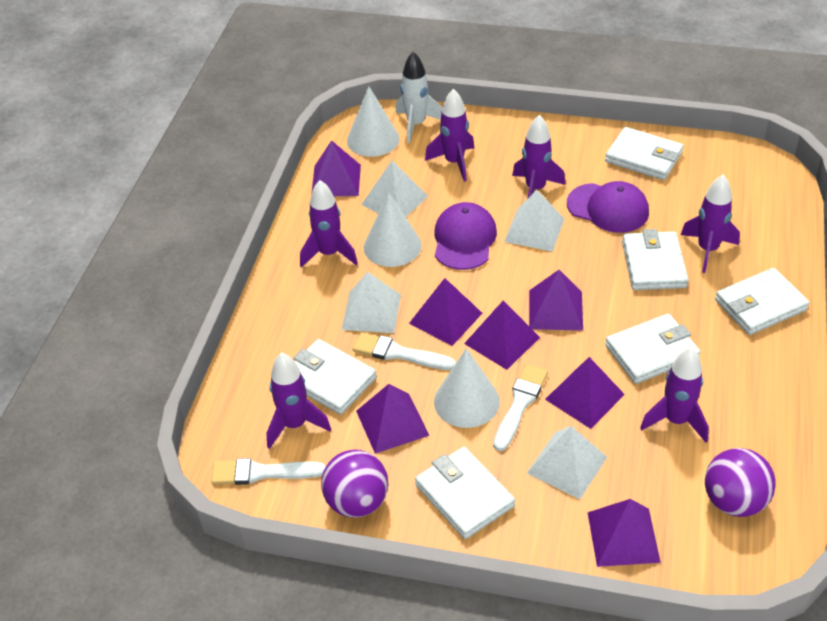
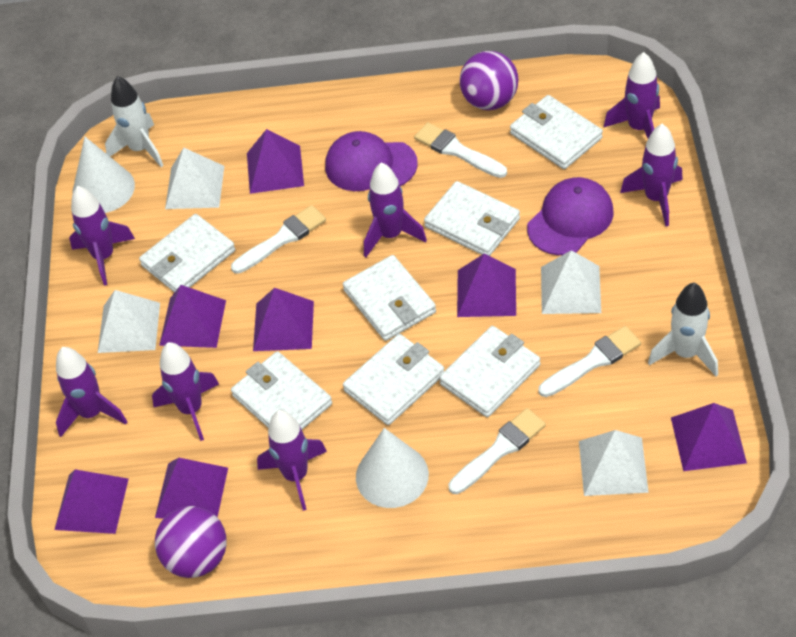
purple rocket: 6 -> 7
white brush: 3 -> 4
white cone: 3 -> 2
white rocket: 1 -> 2
white wallet: 6 -> 7

